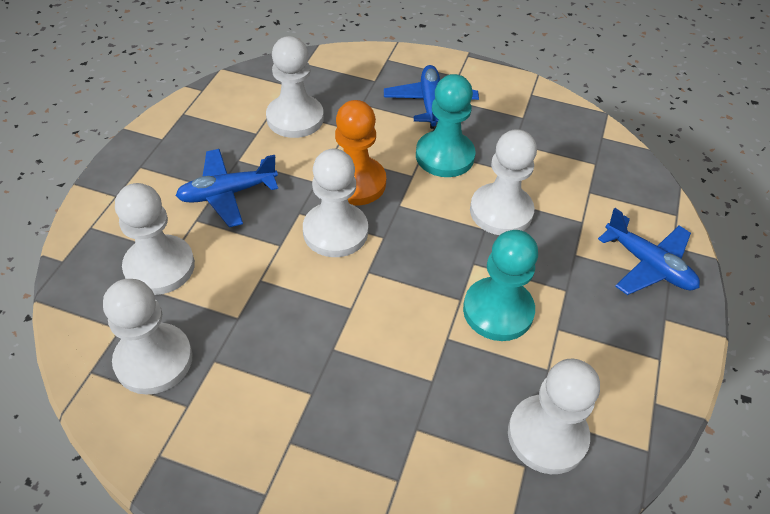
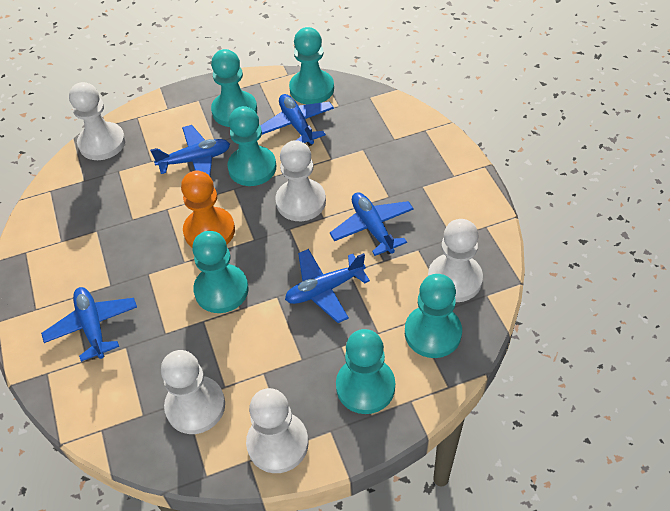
blue plane: 3 -> 5
turquoise pawn: 2 -> 6
white pawn: 6 -> 5

